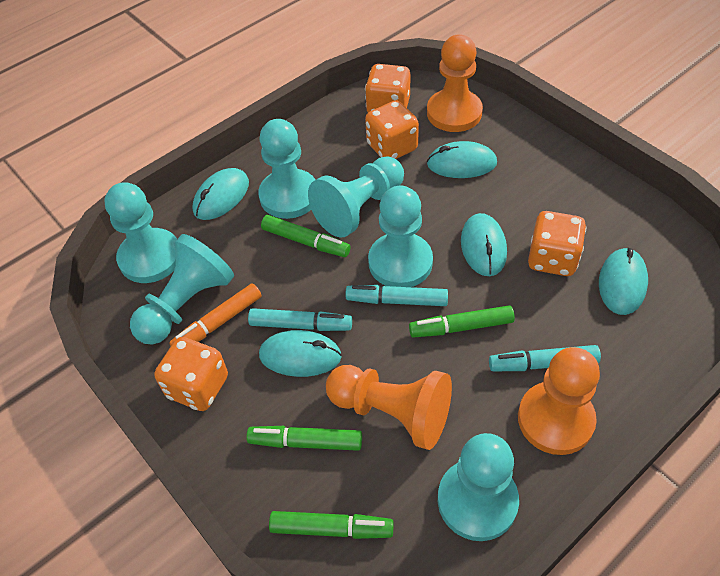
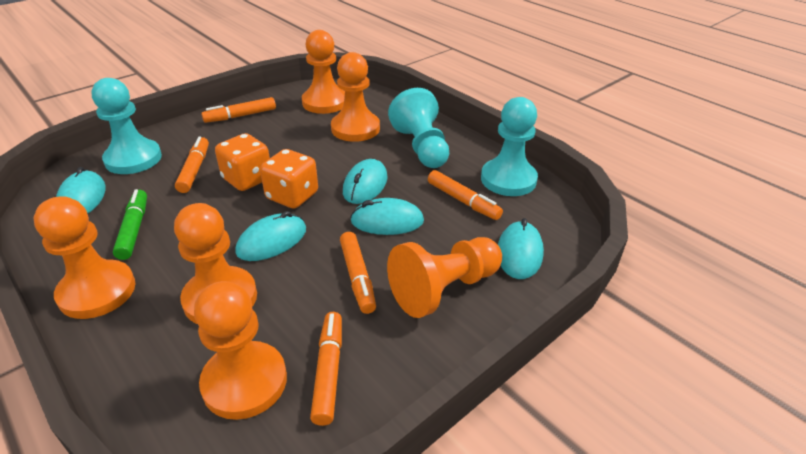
green marker: 4 -> 1
orange dice: 4 -> 2
orange marker: 1 -> 5
orange pawn: 3 -> 6
turquoise marker: 3 -> 0
turquoise pawn: 6 -> 3

